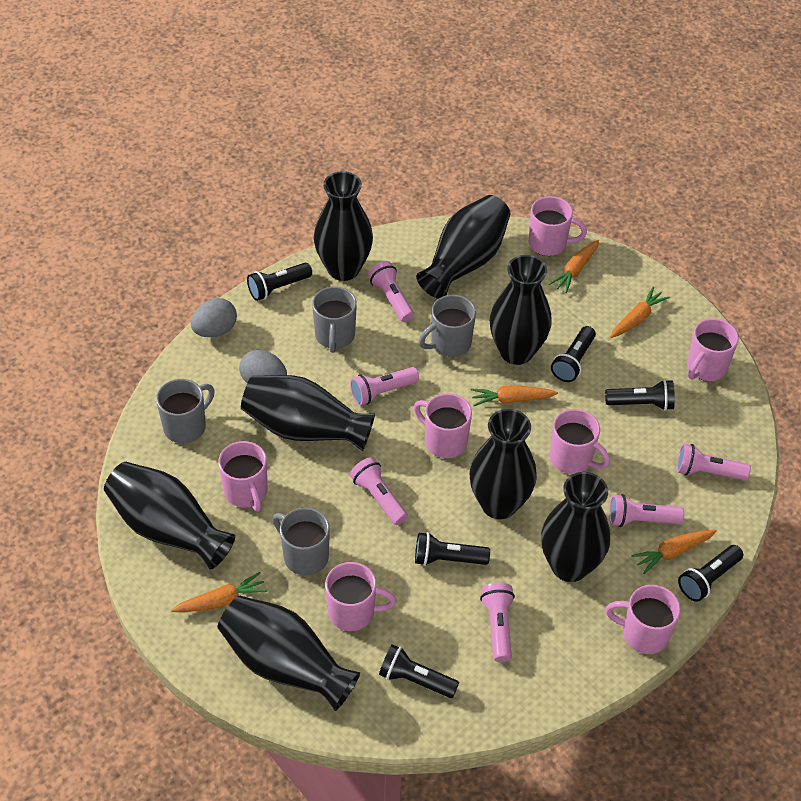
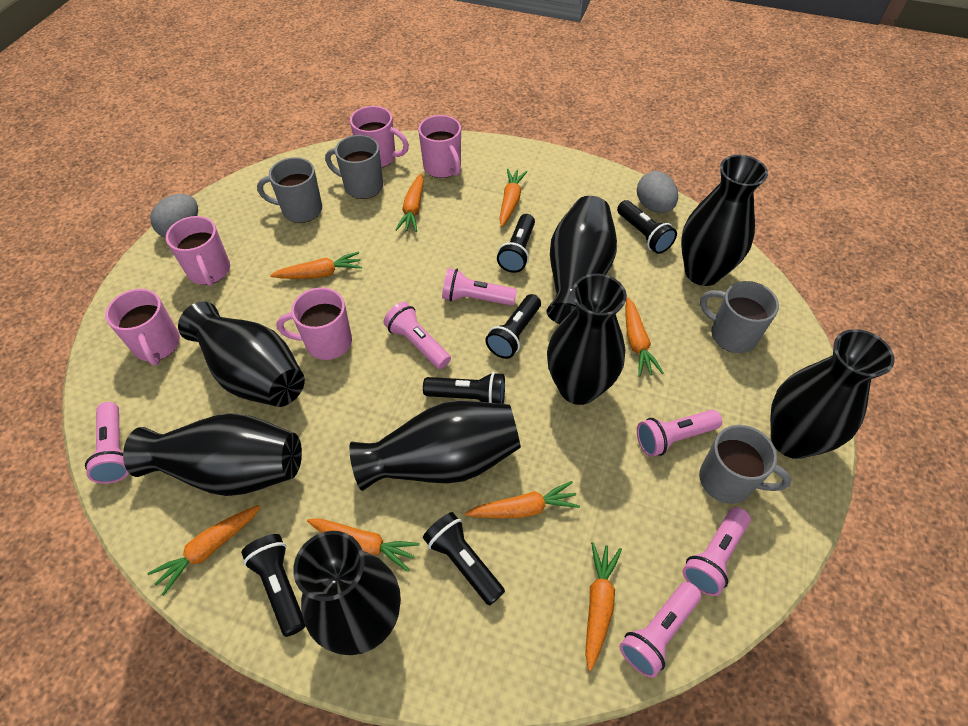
orange carrot: 5 -> 8
pink mug: 7 -> 5

